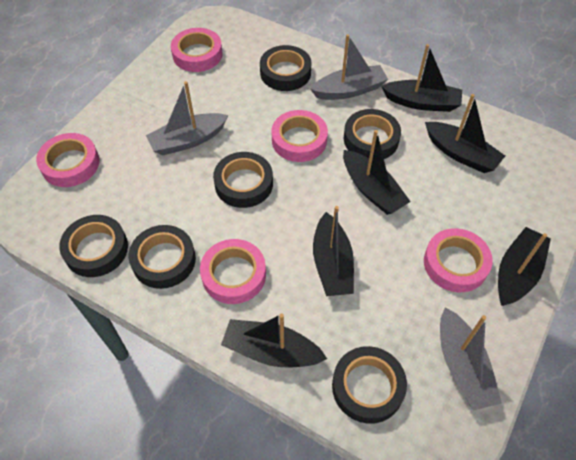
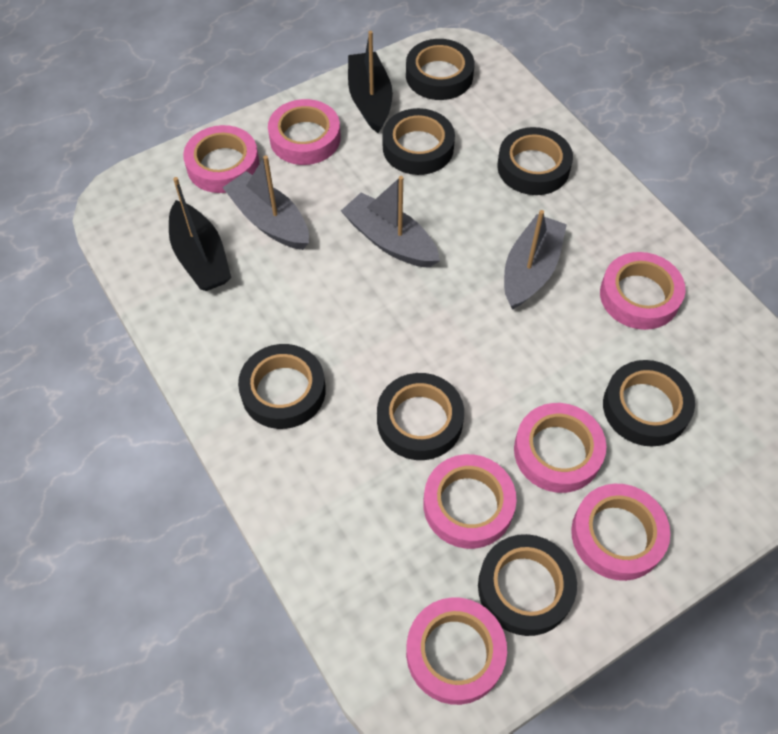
black boat: 6 -> 2
black tape: 6 -> 7
pink tape: 5 -> 7

